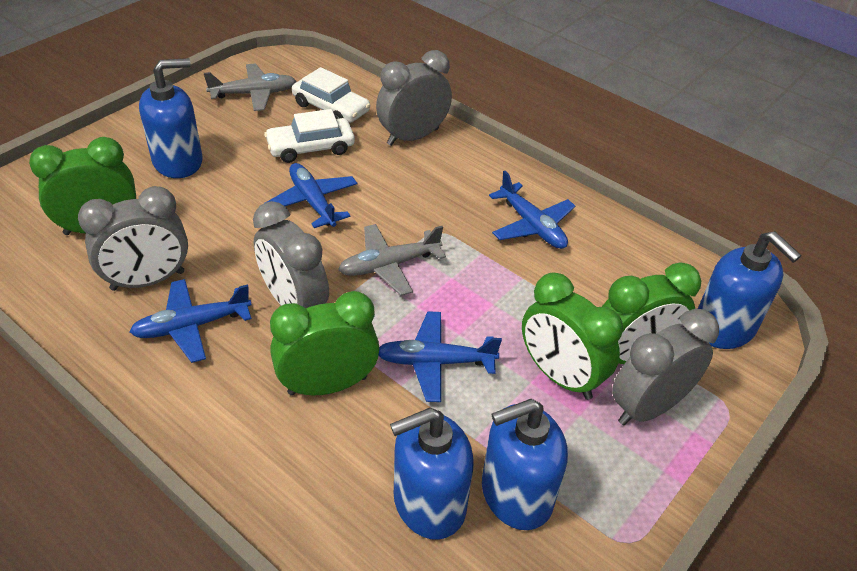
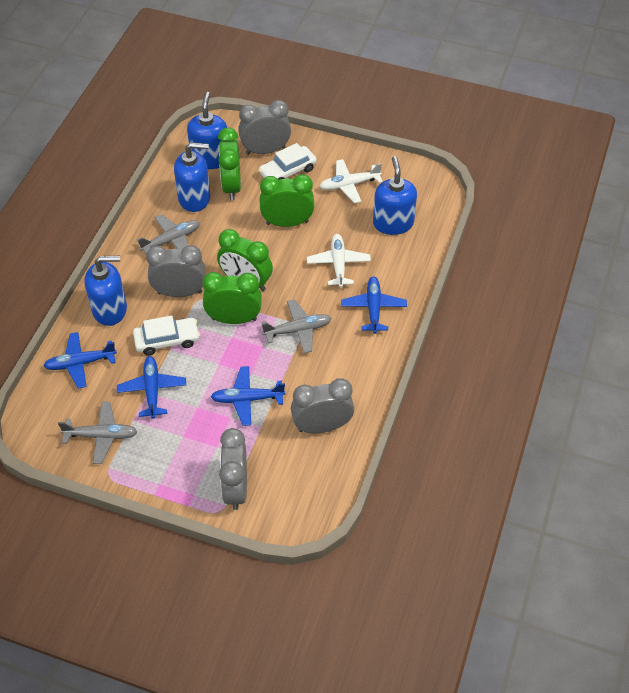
grey plane: 2 -> 3
white plane: 0 -> 2

